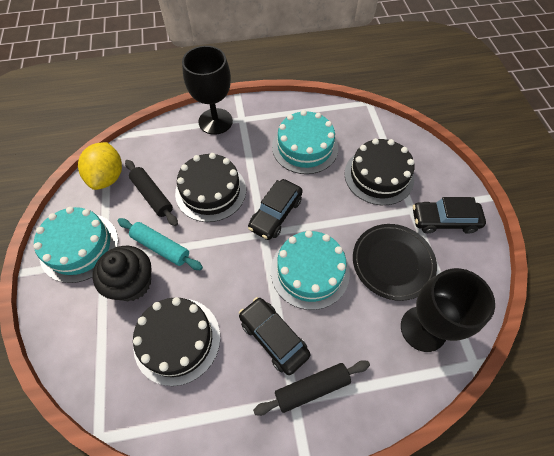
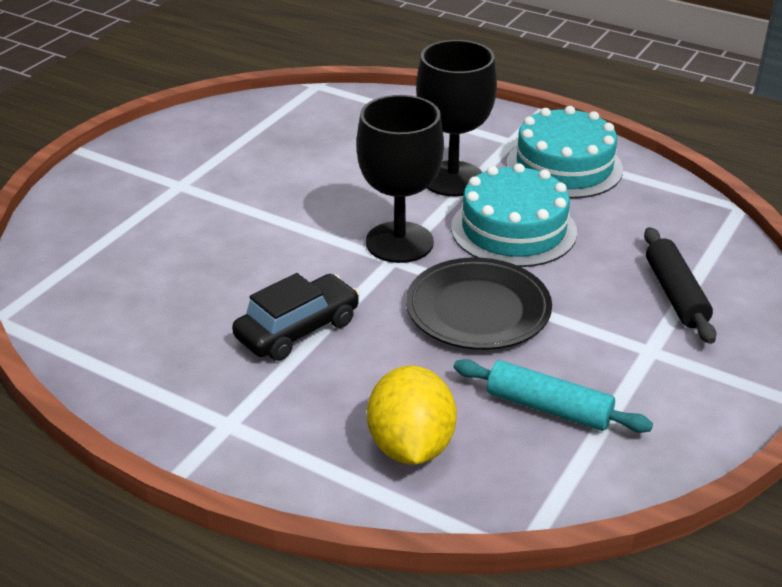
black cake: 3 -> 0
black car: 3 -> 1
black cupcake: 1 -> 0
black rolling pin: 2 -> 1
turquoise cake: 3 -> 2

